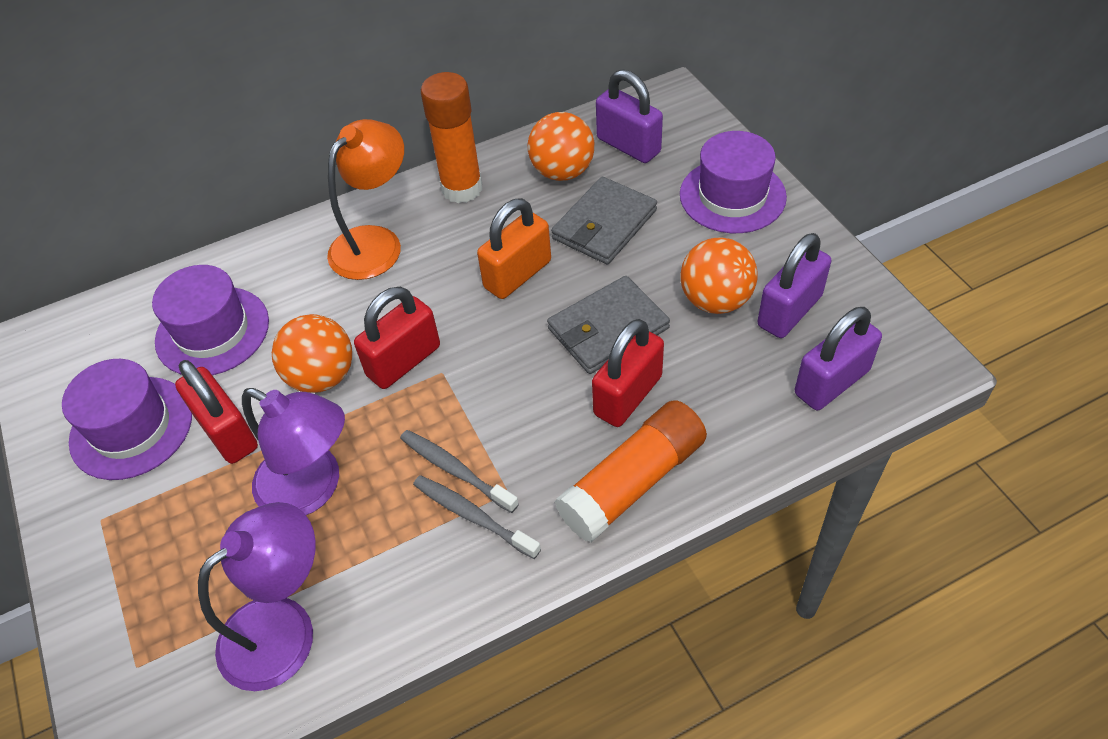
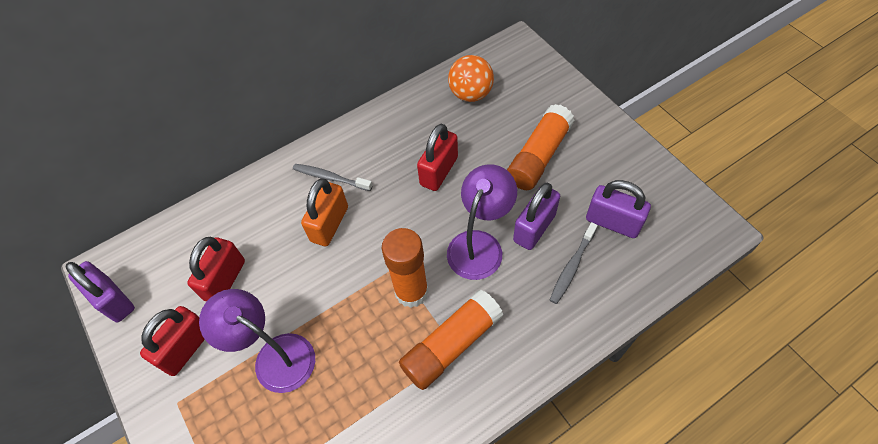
grey wallet: 2 -> 0
orange ball: 3 -> 1
orange glue stick: 2 -> 3
orange lamp: 1 -> 0
purple hat: 3 -> 0

